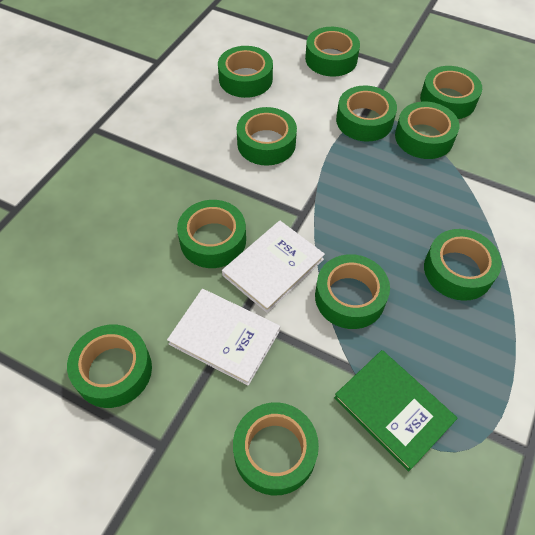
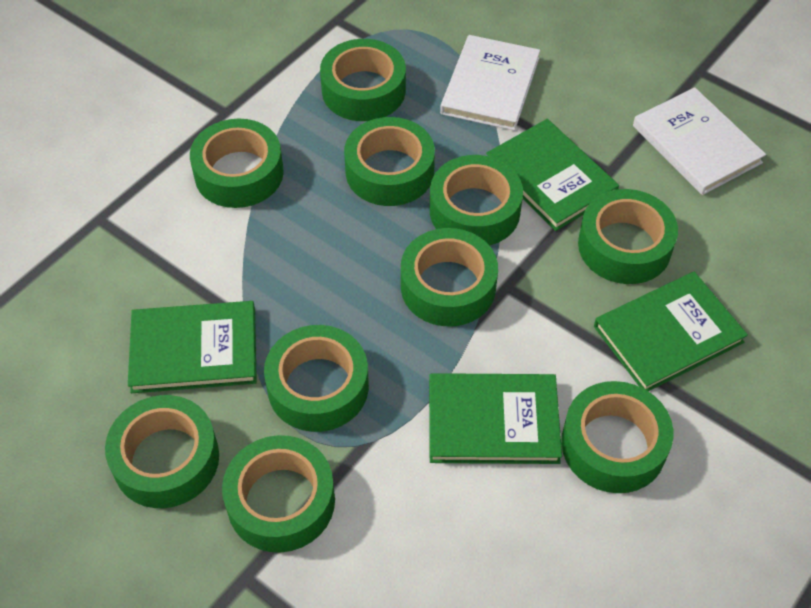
green book: 1 -> 4
green tape: 11 -> 10

